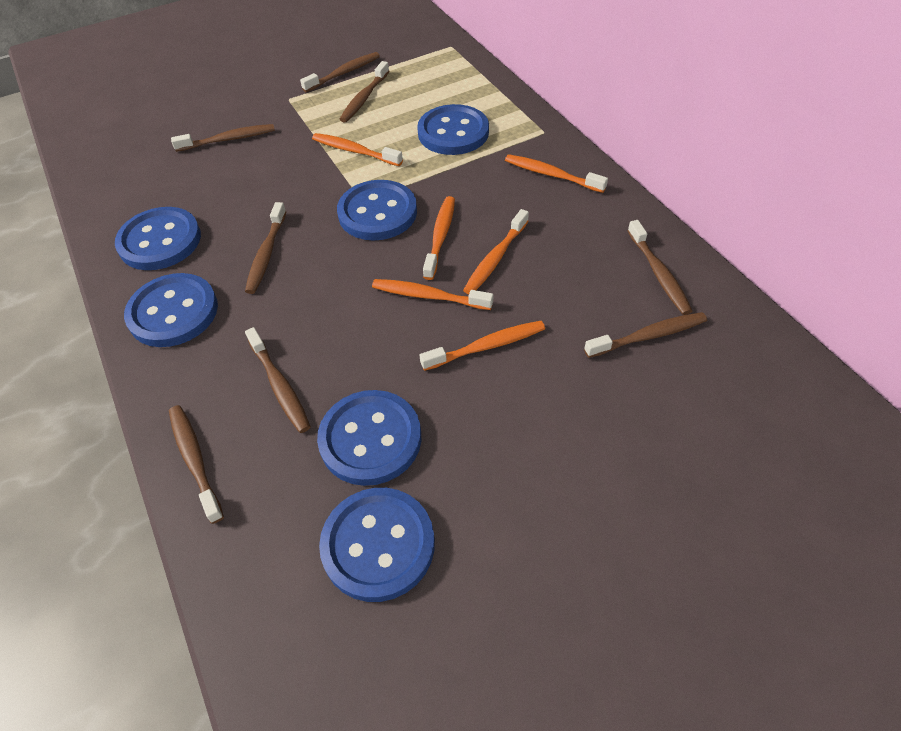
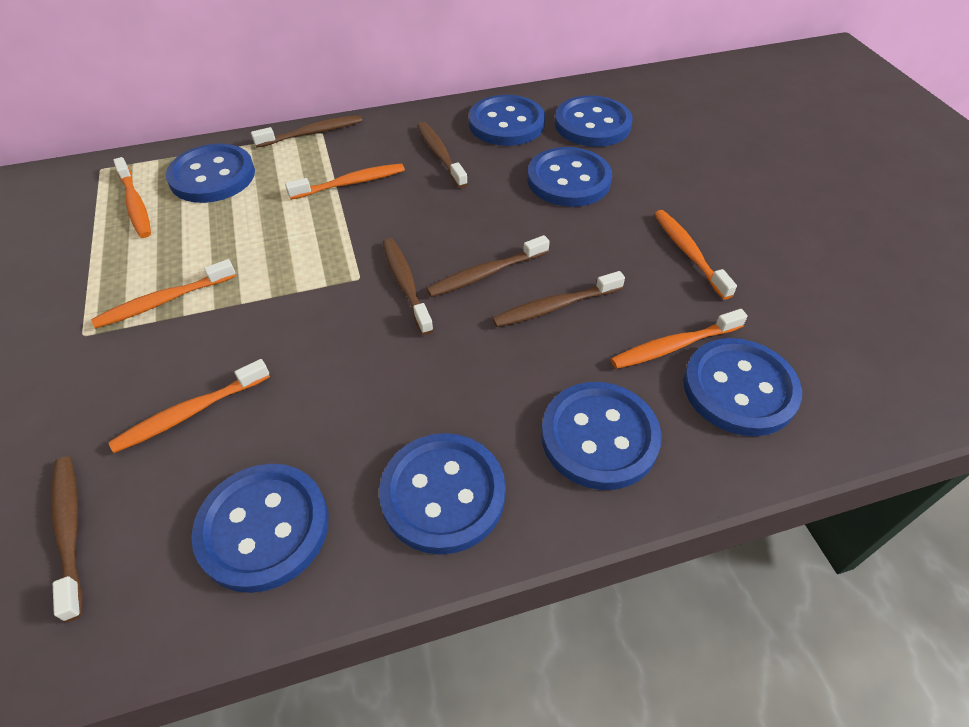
blue button: 6 -> 8
brown toothbrush: 8 -> 6

